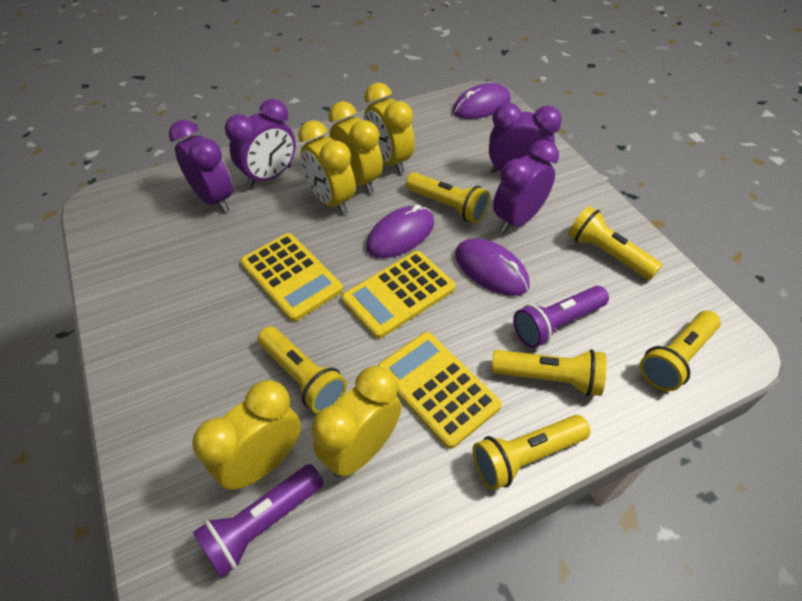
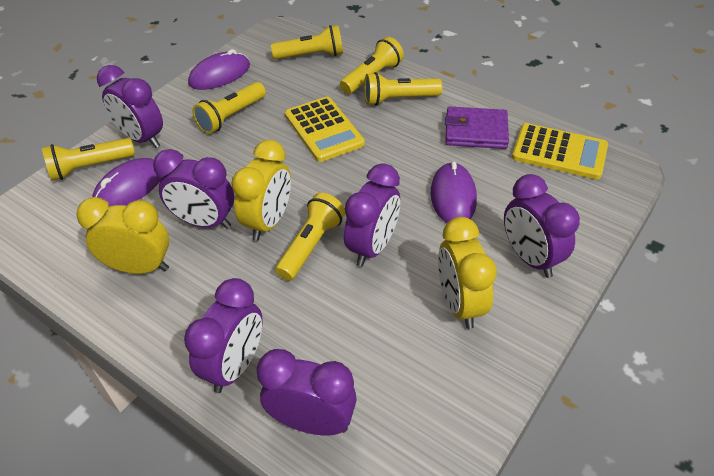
purple clock: 4 -> 6
purple flashlight: 2 -> 0
purple wallet: 0 -> 1
yellow calculator: 3 -> 2
yellow clock: 5 -> 3

